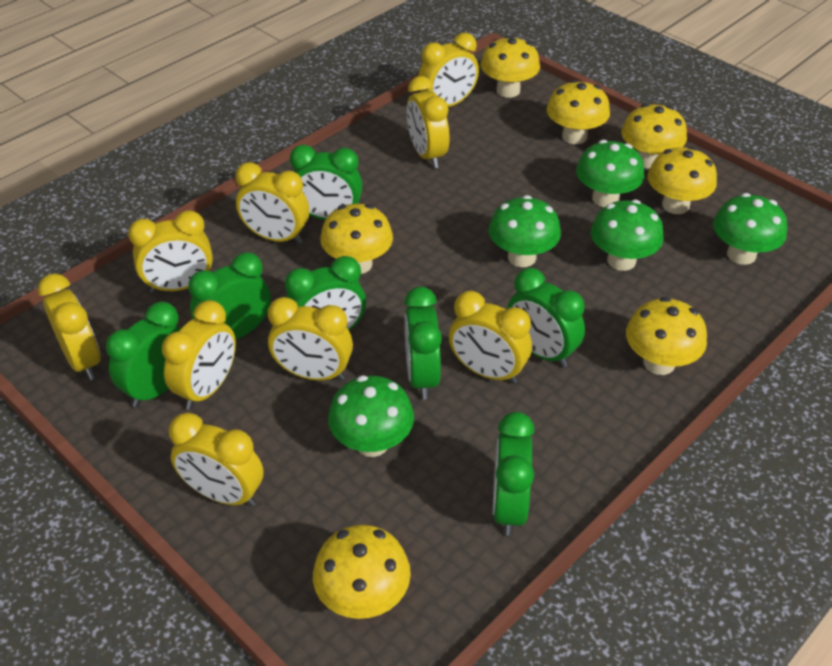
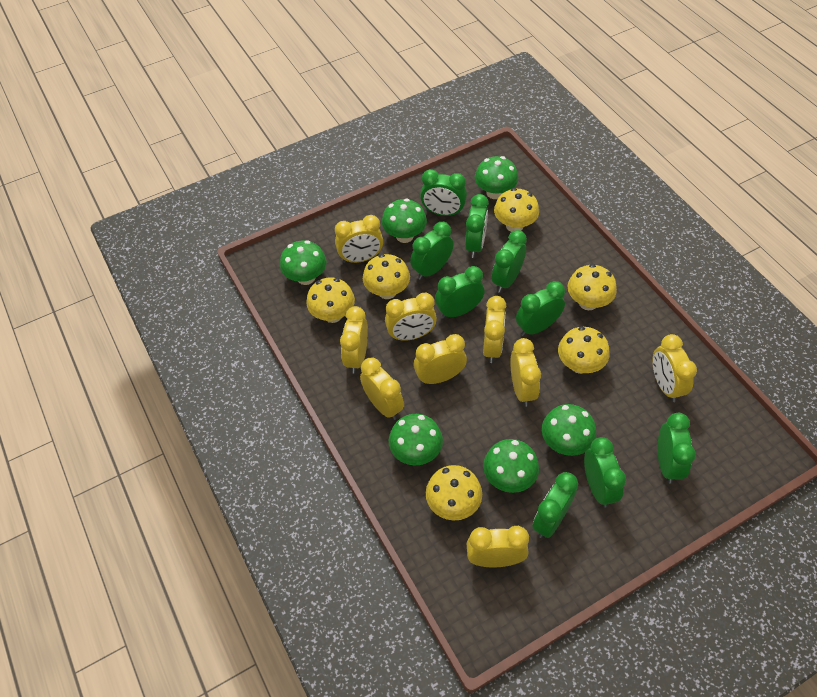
green clock: 7 -> 9
green mushroom: 5 -> 6
yellow mushroom: 7 -> 6

